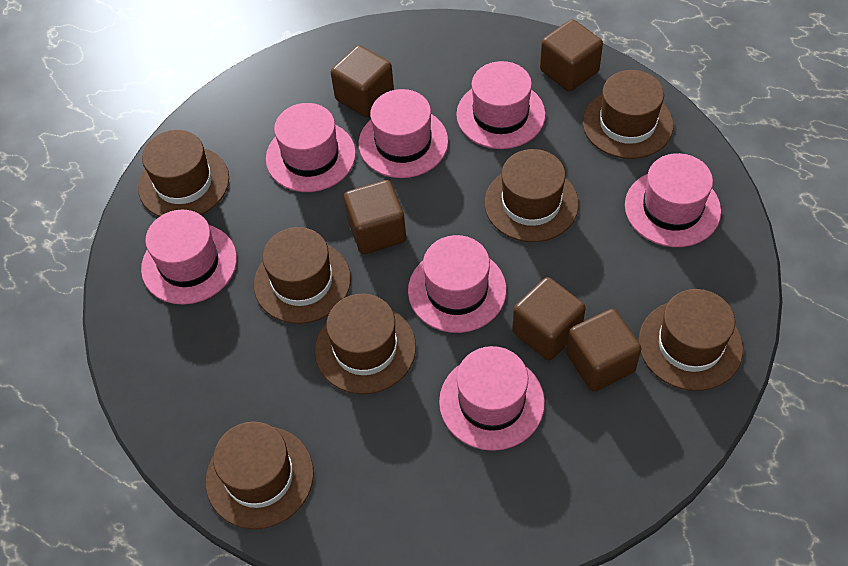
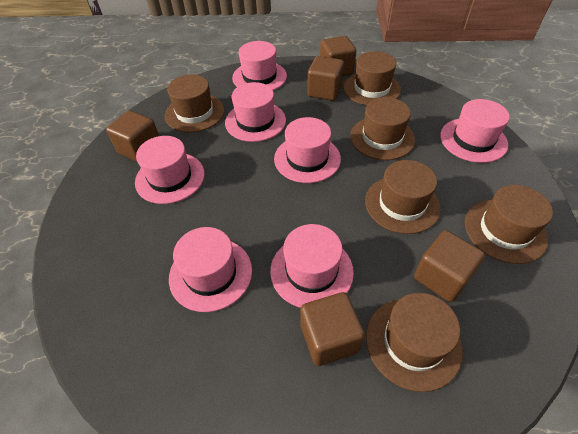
brown hat: 7 -> 6

